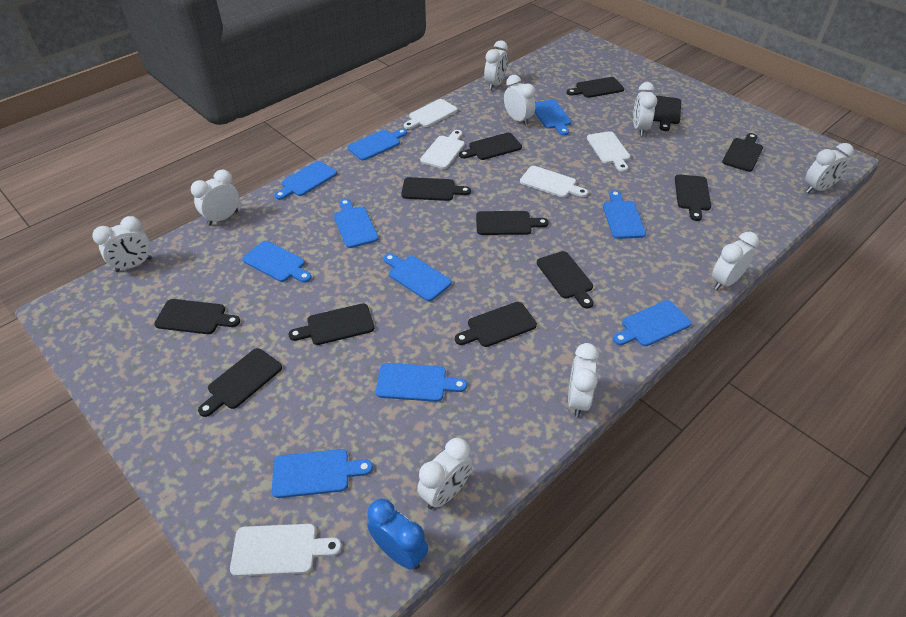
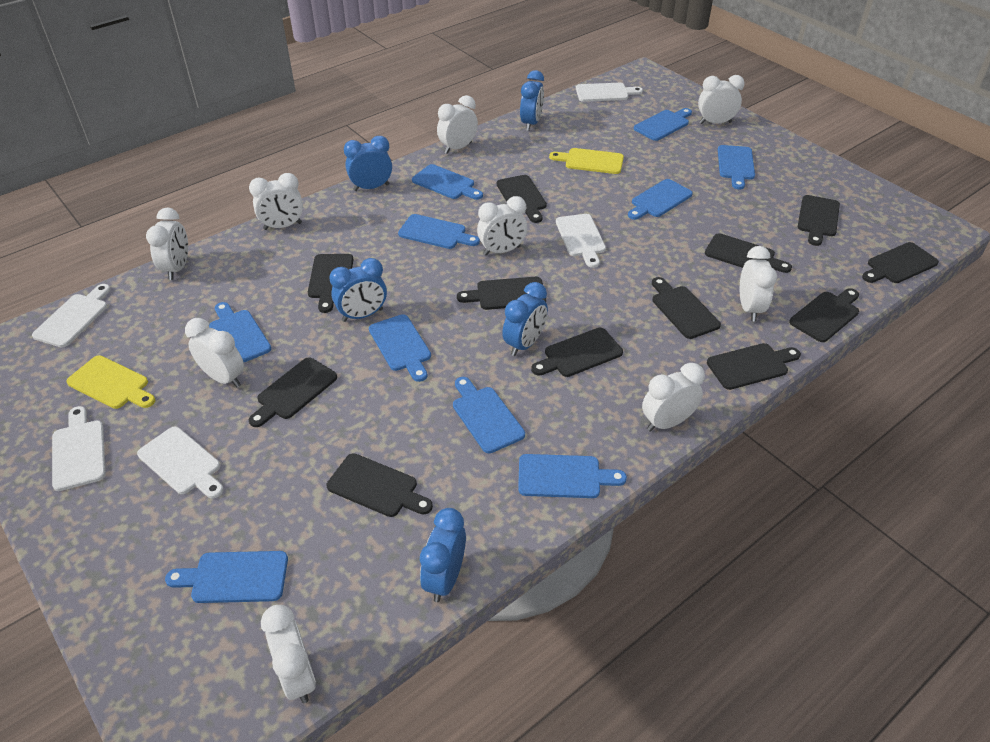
blue clock: 1 -> 5
yellow cutting board: 0 -> 2

